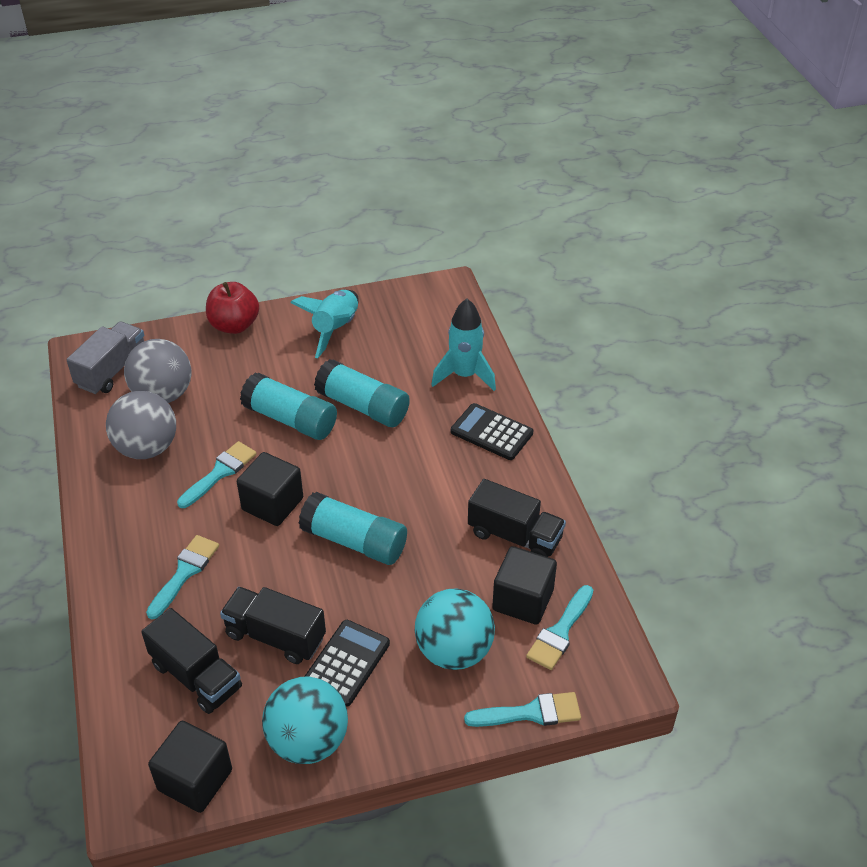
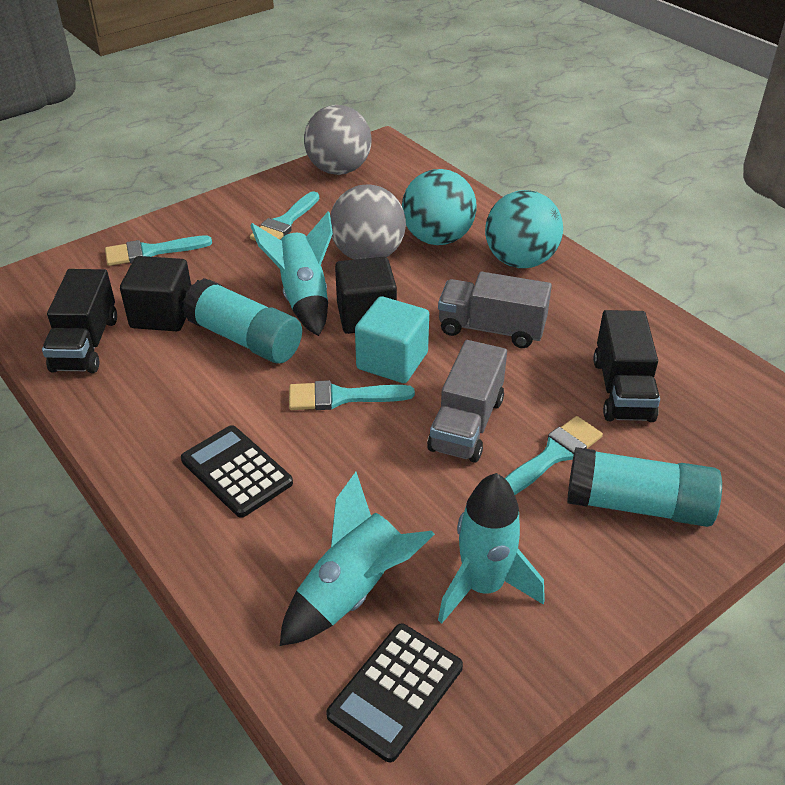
black cube: 3 -> 2
black truck: 3 -> 2
grey truck: 1 -> 2
red apple: 1 -> 0
turquoise cube: 0 -> 1
turquoise glue stick: 3 -> 2
turquoise rocket: 2 -> 3

